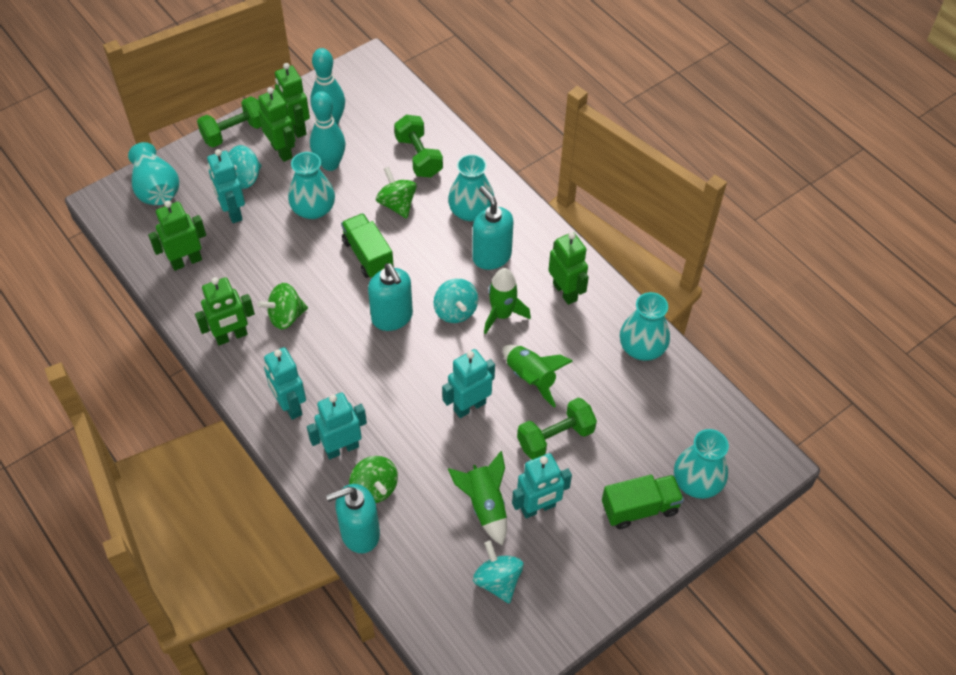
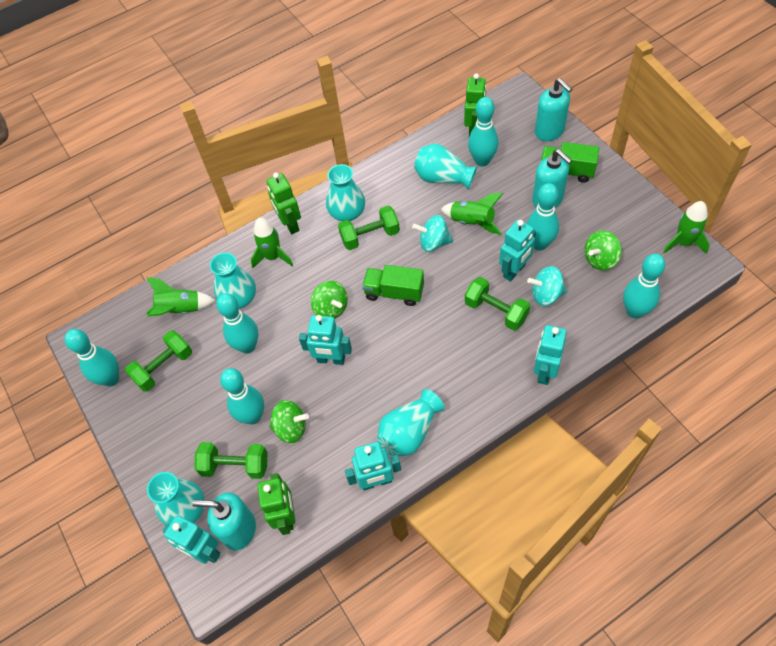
green dumbbell: 3 -> 4
green robot: 5 -> 3
green rocket: 3 -> 4
turquoise bowling pin: 2 -> 6
turquoise spinning top: 3 -> 2

